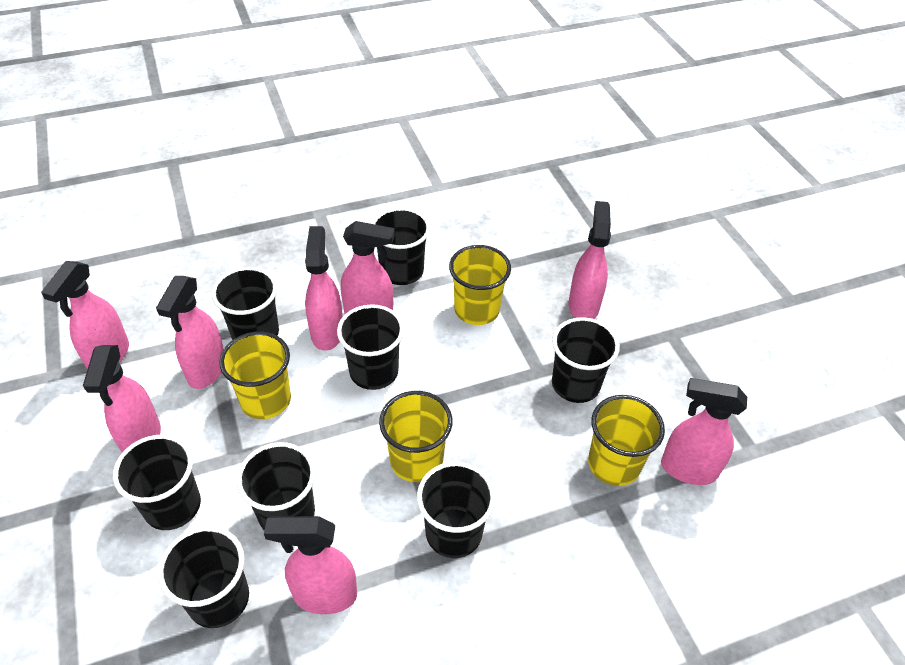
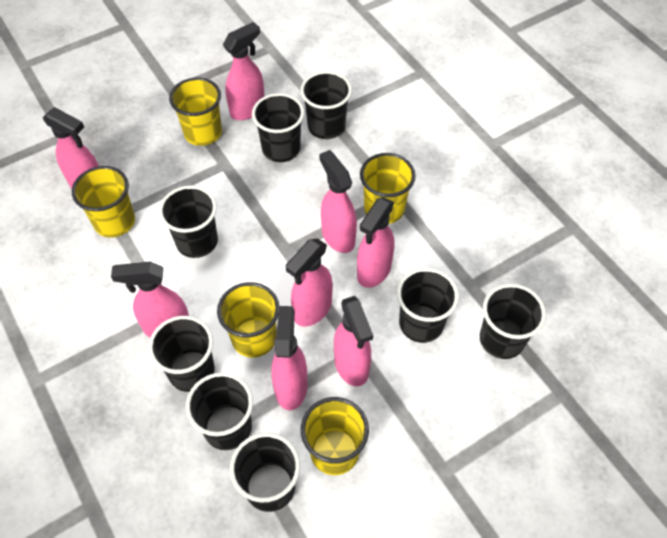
yellow cup: 4 -> 5

